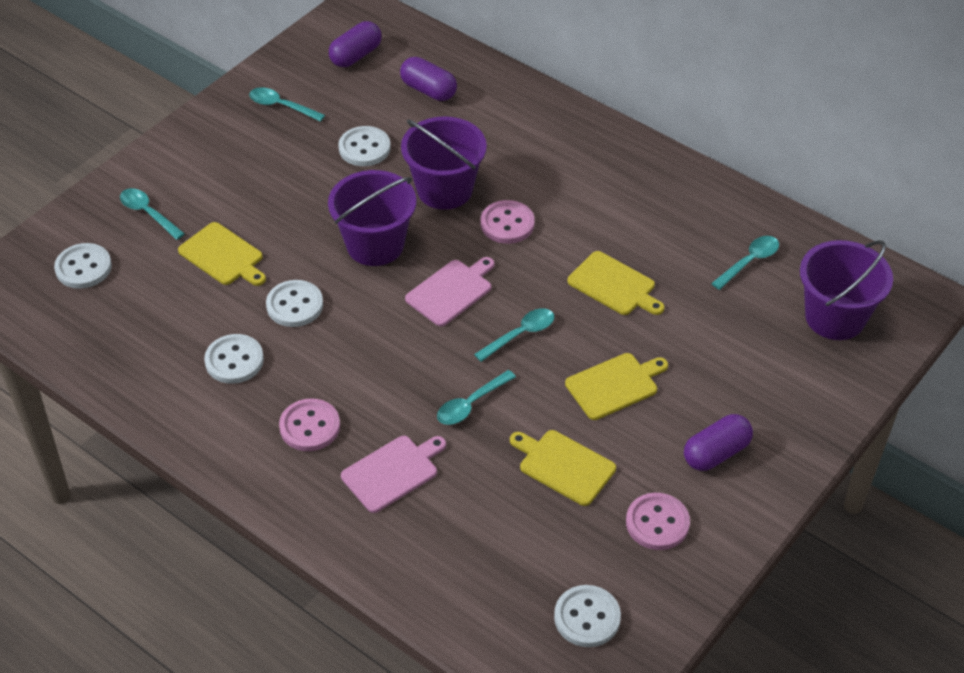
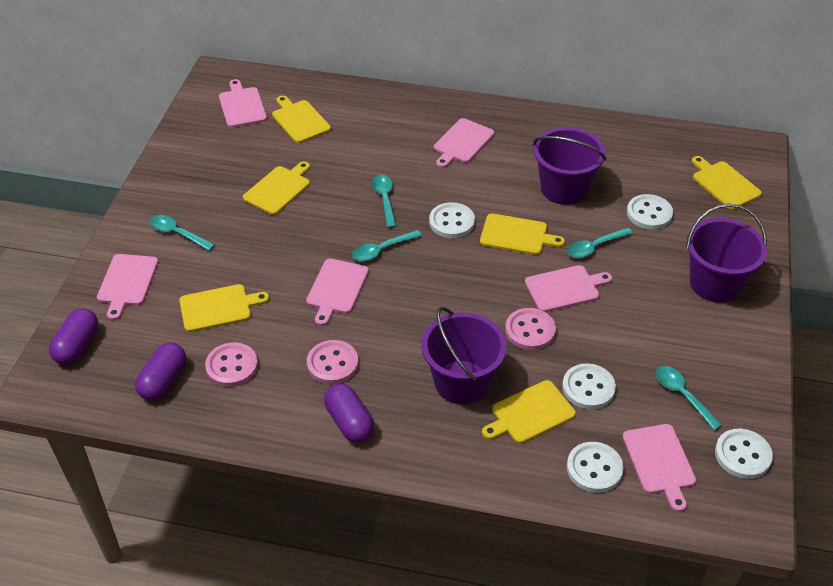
pink cutting board: 2 -> 6
yellow cutting board: 4 -> 6

